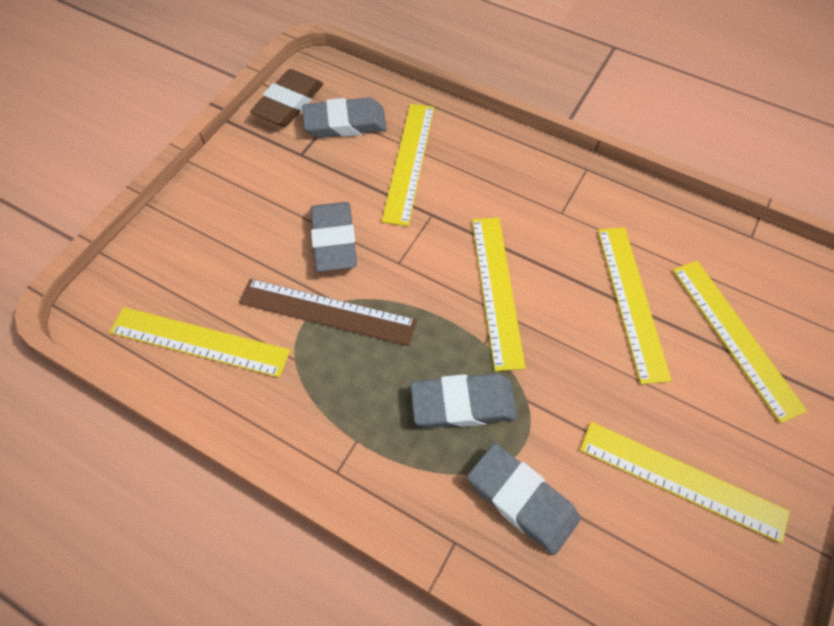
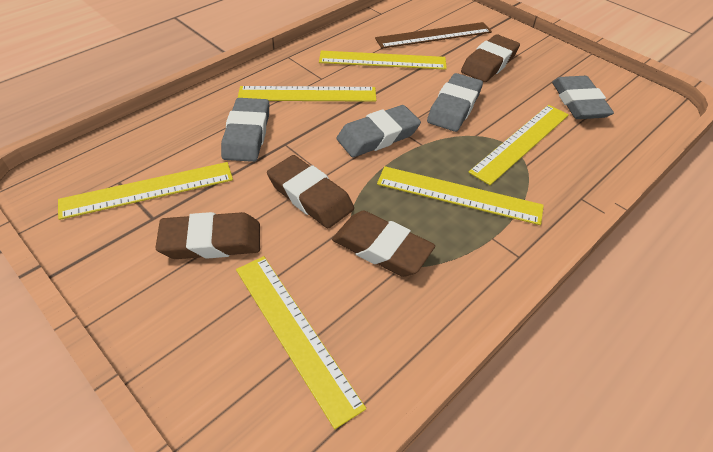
brown eraser: 1 -> 4

